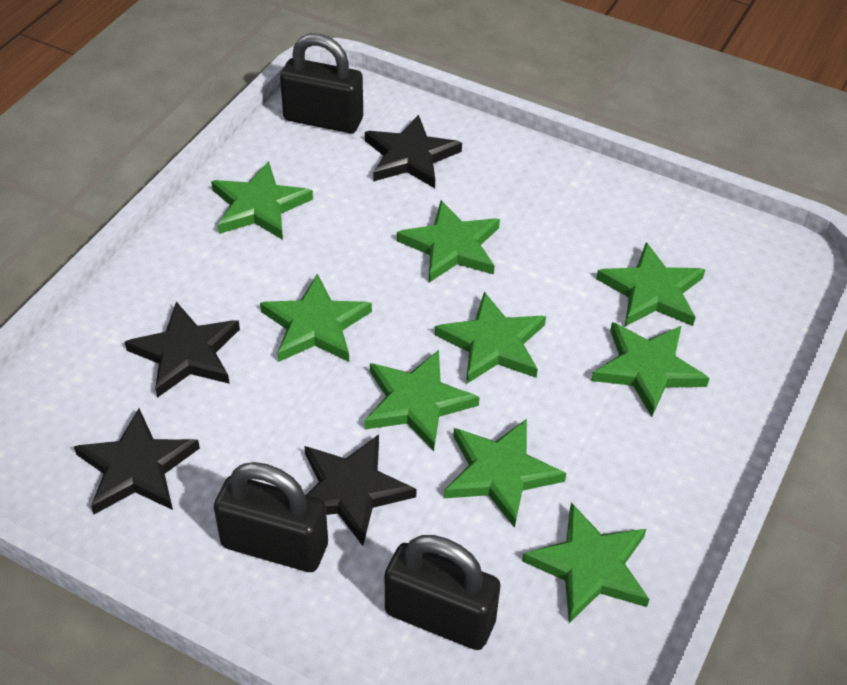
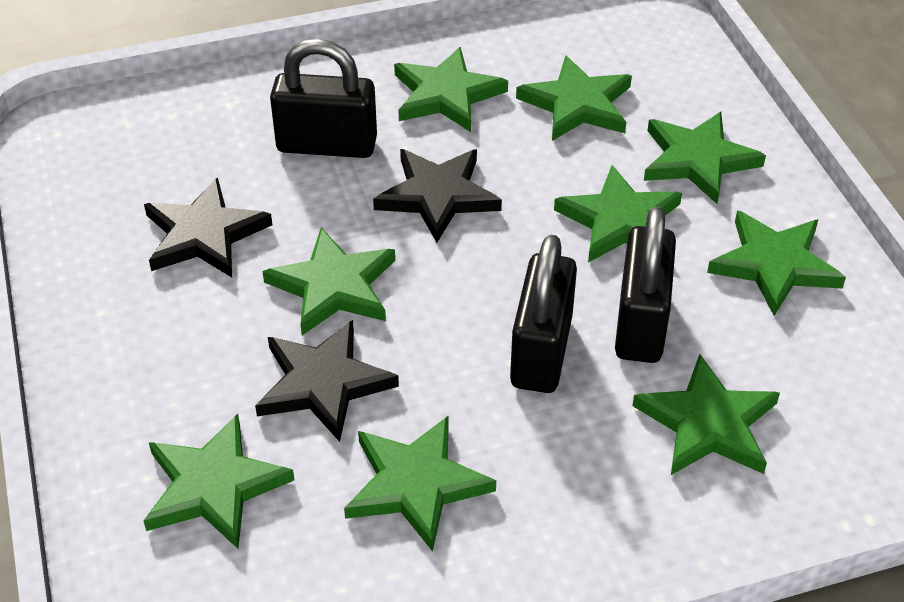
black star: 4 -> 3

